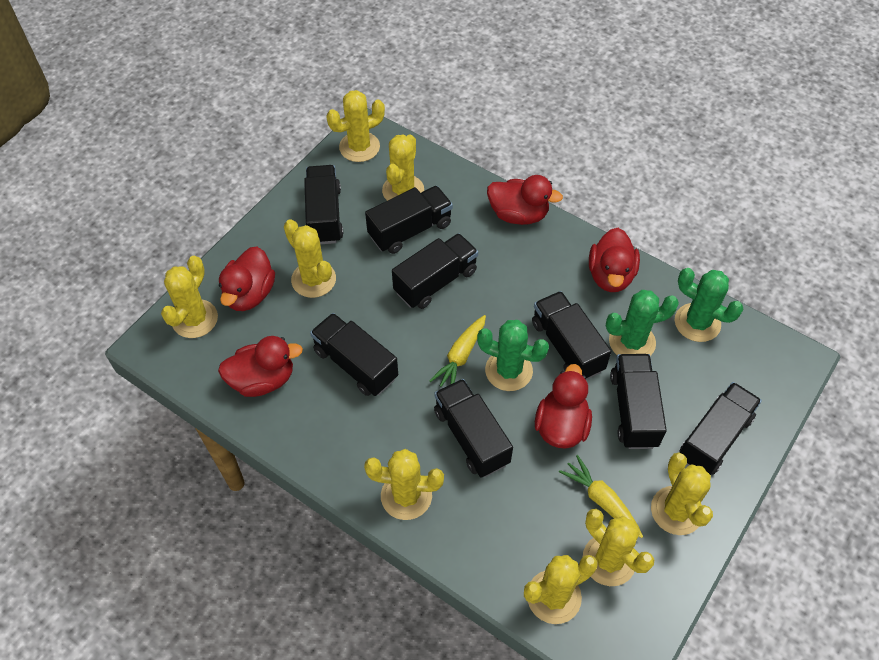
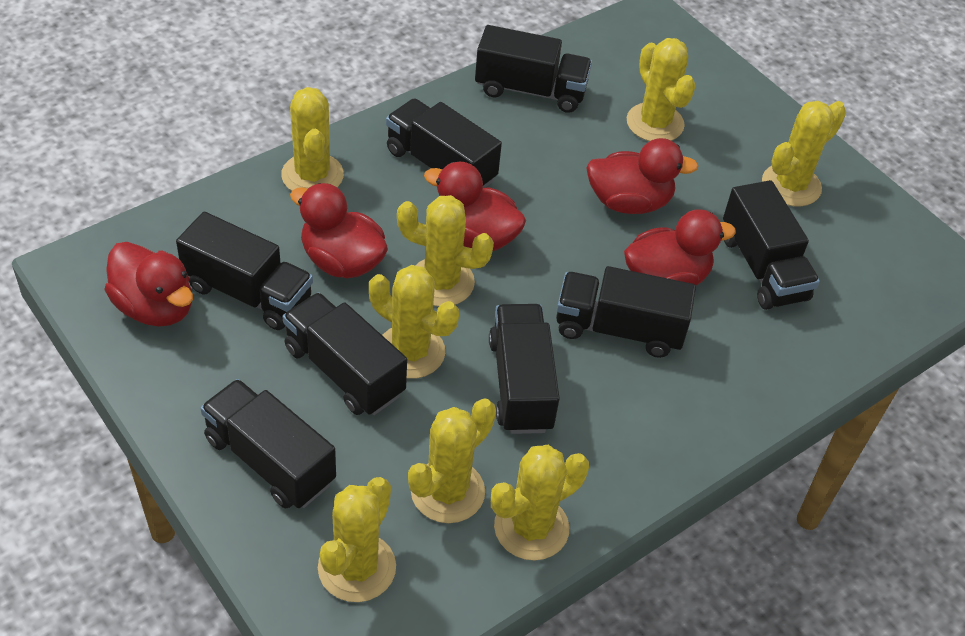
green cactus: 3 -> 0
yellow carrot: 2 -> 0

